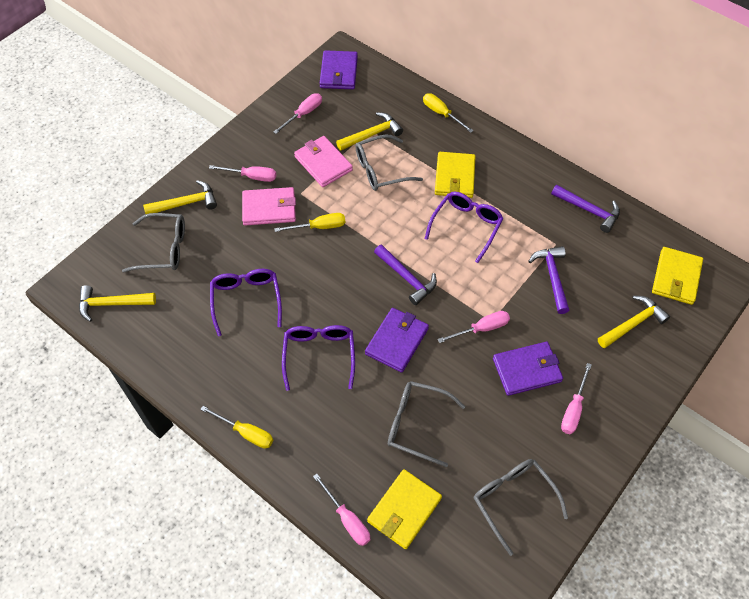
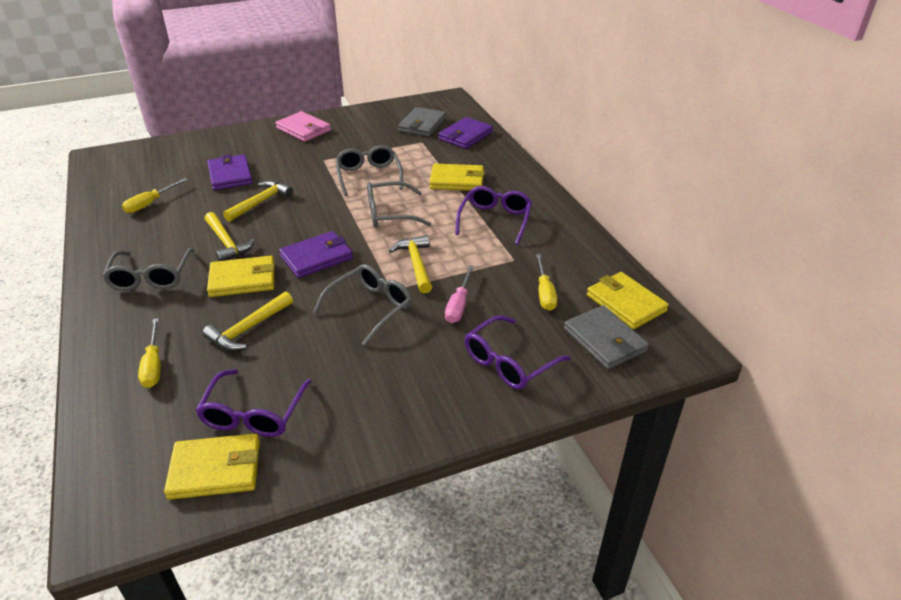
grey wallet: 0 -> 2
pink screwdriver: 5 -> 1
pink wallet: 2 -> 1
purple hammer: 3 -> 0
yellow wallet: 3 -> 4

